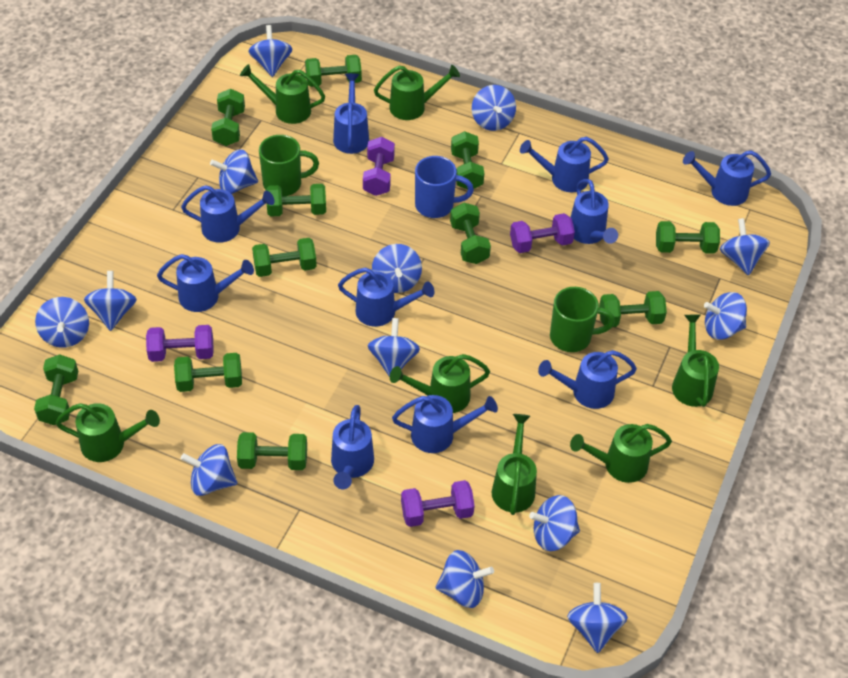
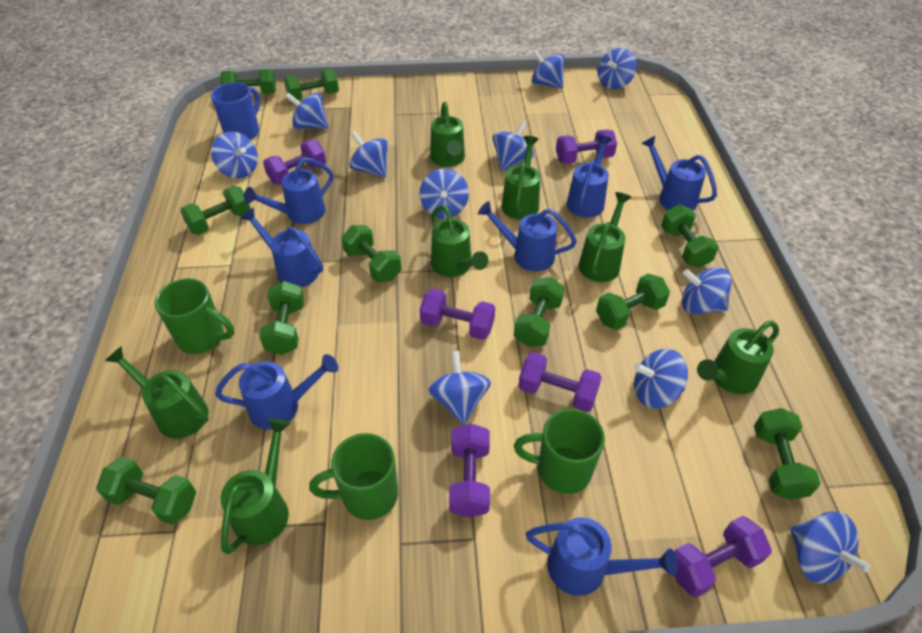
blue spinning top: 13 -> 11
blue watering can: 10 -> 7
green dumbbell: 11 -> 10
green mug: 2 -> 3
purple dumbbell: 4 -> 6

